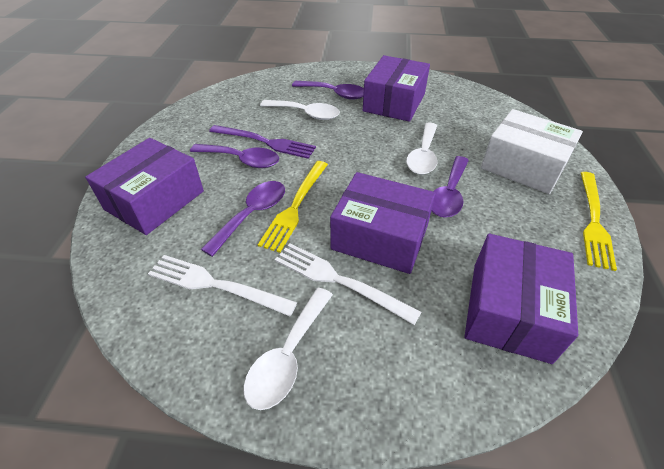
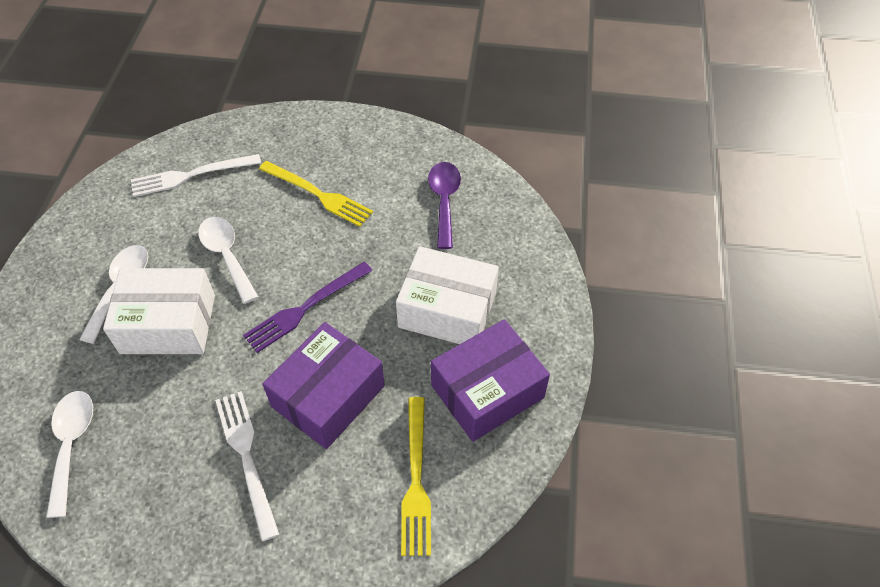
purple box: 4 -> 2
purple spoon: 4 -> 1
white box: 1 -> 2

